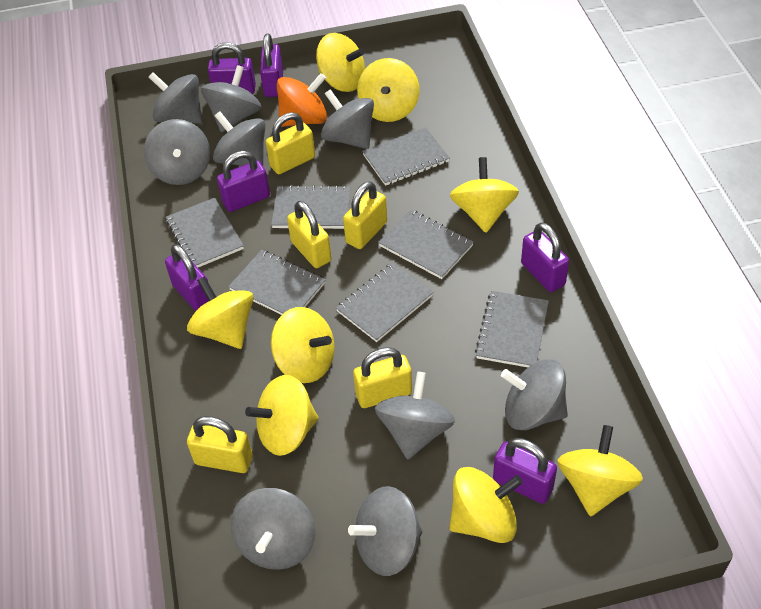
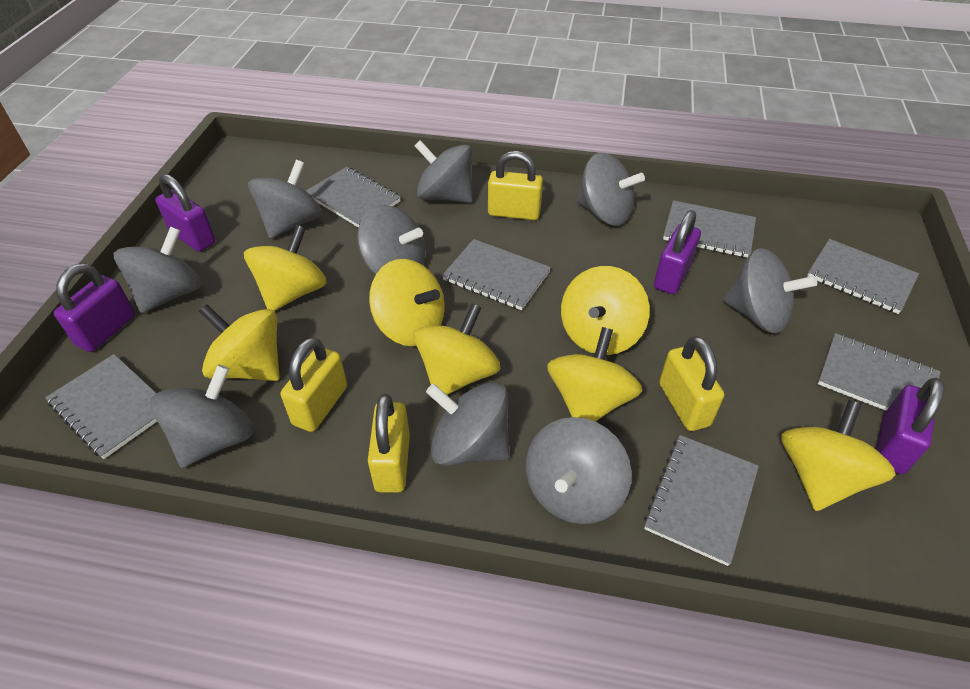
orange spinning top: 1 -> 0
purple padlock: 6 -> 4
yellow padlock: 5 -> 4
yellow spinning top: 8 -> 7

